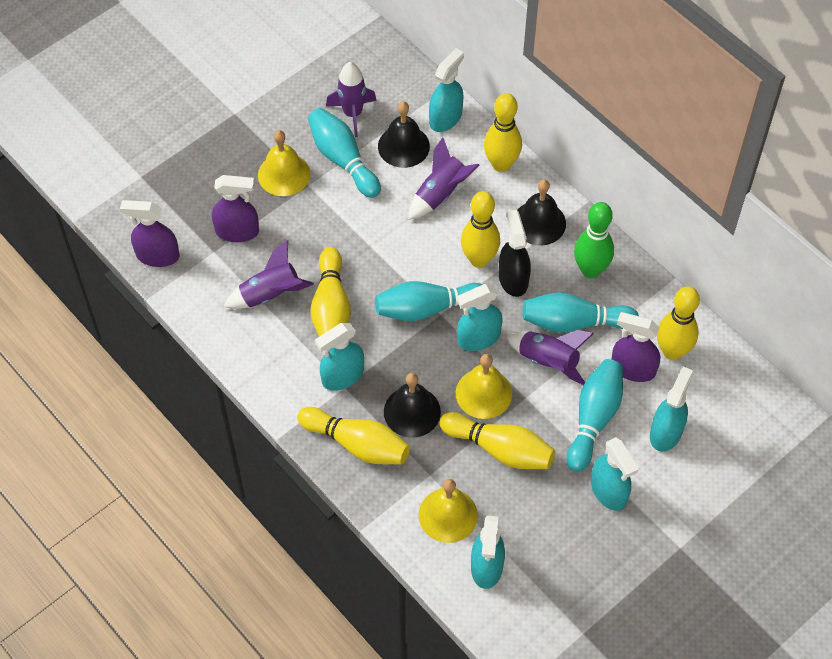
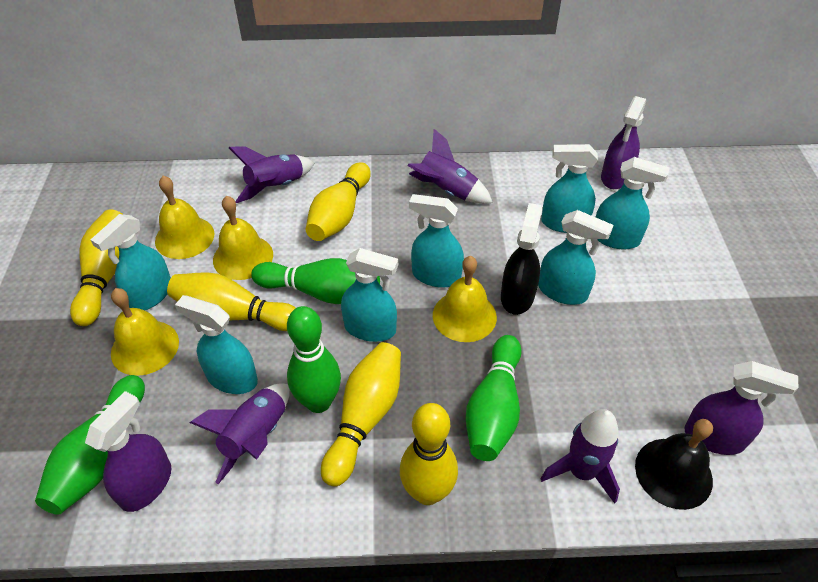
black bell: 3 -> 1
green bowling pin: 1 -> 4
turquoise bowling pin: 4 -> 0
turquoise spray bottle: 6 -> 7
yellow bell: 3 -> 4
yellow bowling pin: 6 -> 5

